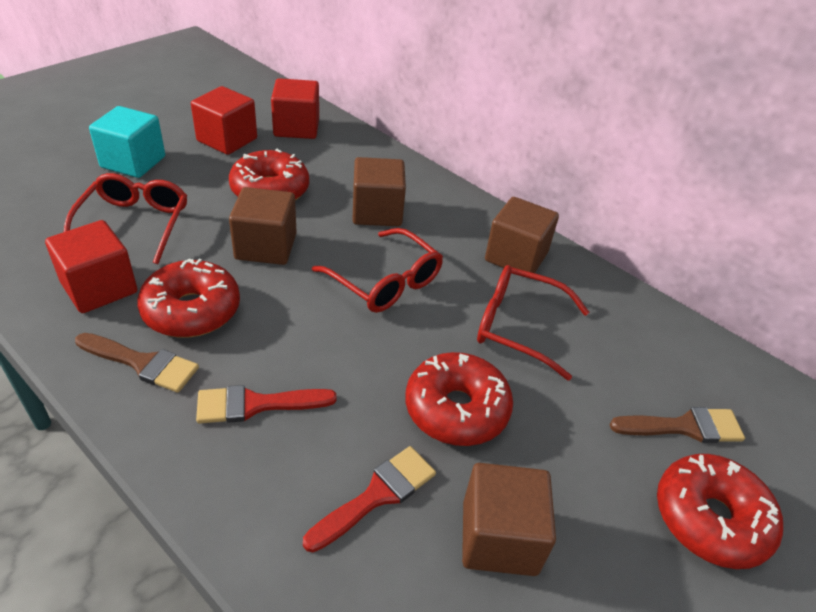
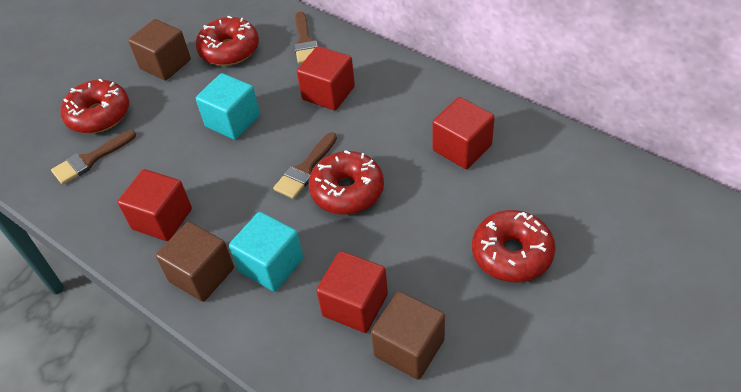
brown brush: 2 -> 3
brown cube: 4 -> 3
red brush: 2 -> 0
red cube: 3 -> 4
red glasses: 3 -> 0
turquoise cube: 1 -> 2

